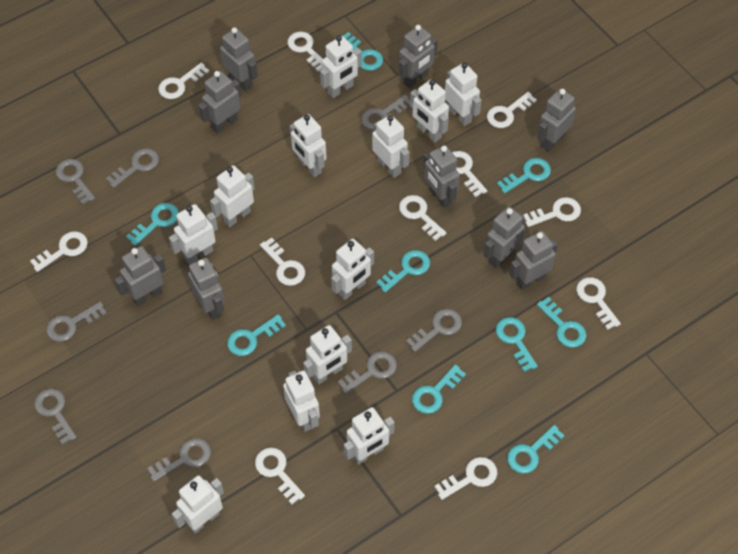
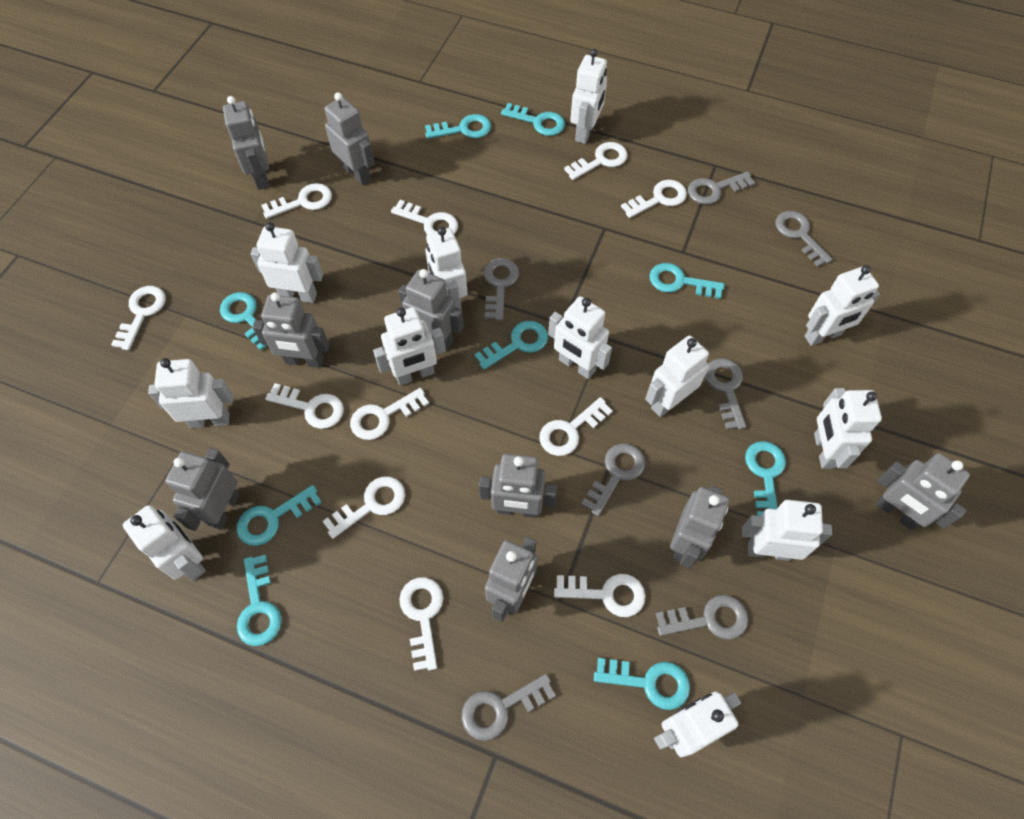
grey key: 8 -> 7

